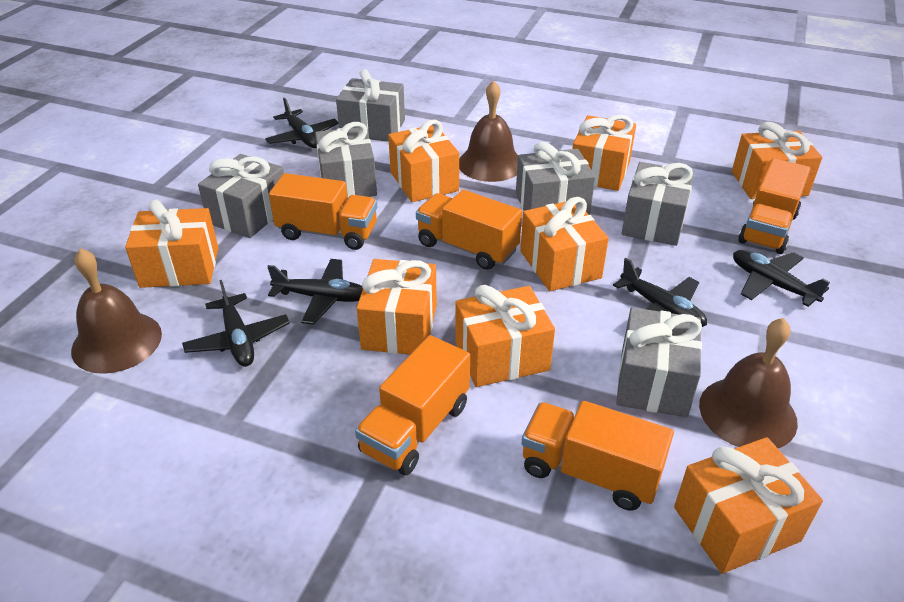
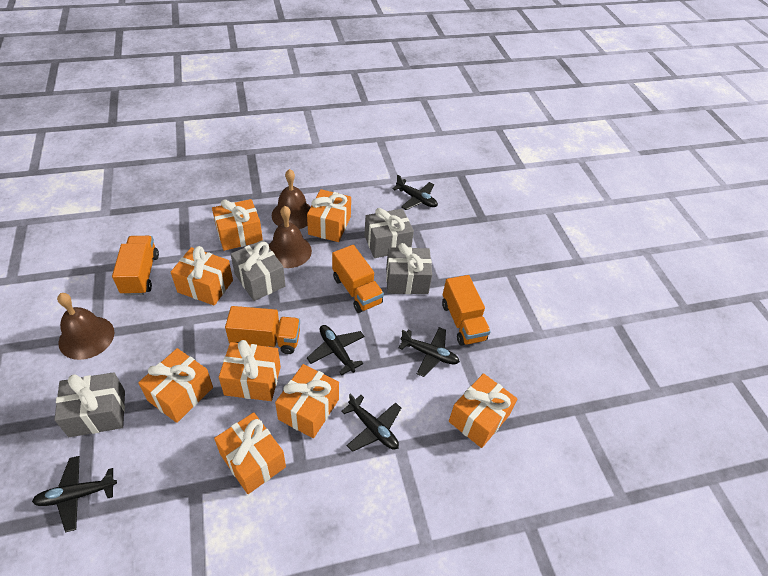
grey gift: 6 -> 4
orange truck: 5 -> 4

